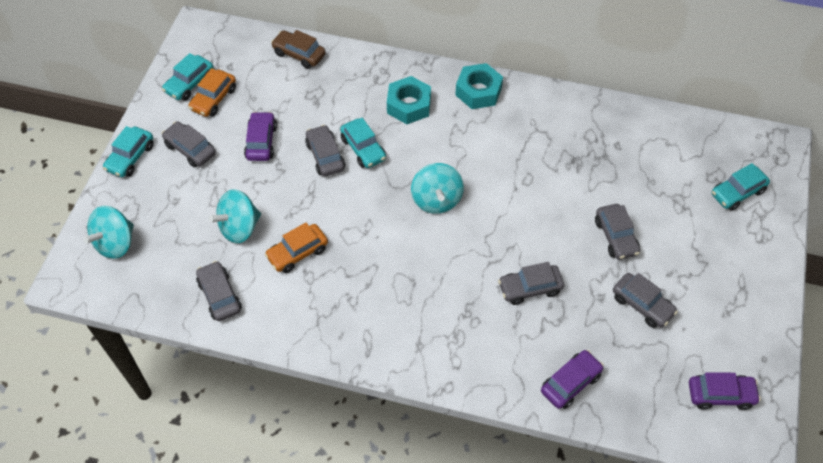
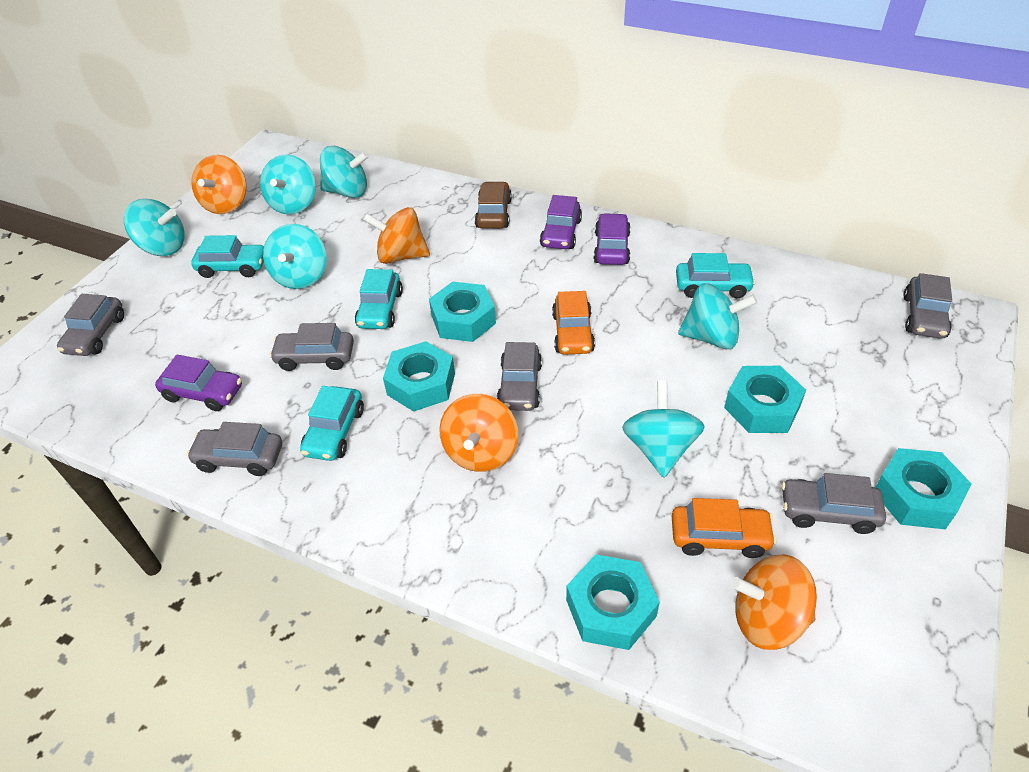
orange spinning top: 0 -> 4
turquoise nut: 2 -> 5
turquoise spinning top: 3 -> 6

